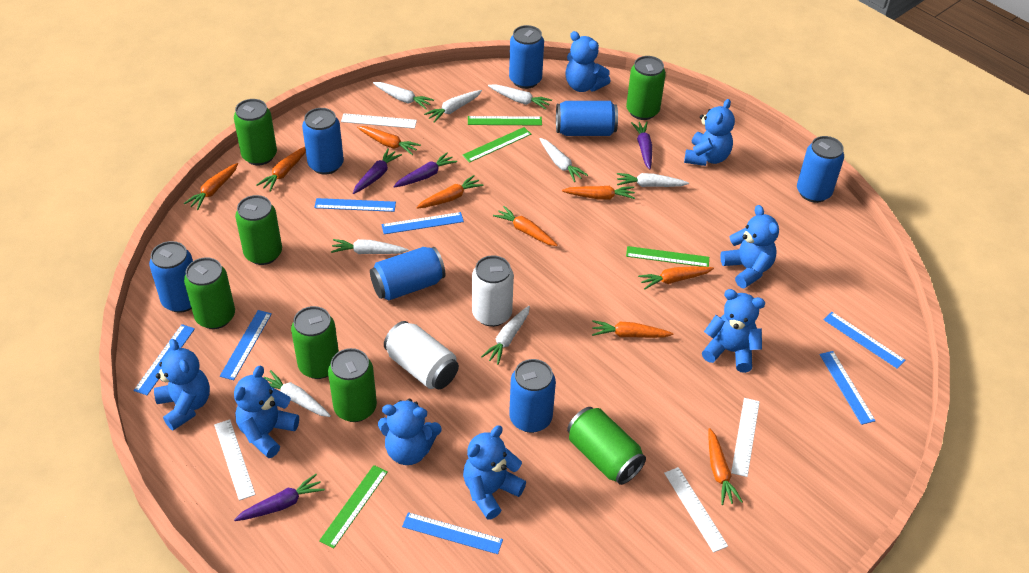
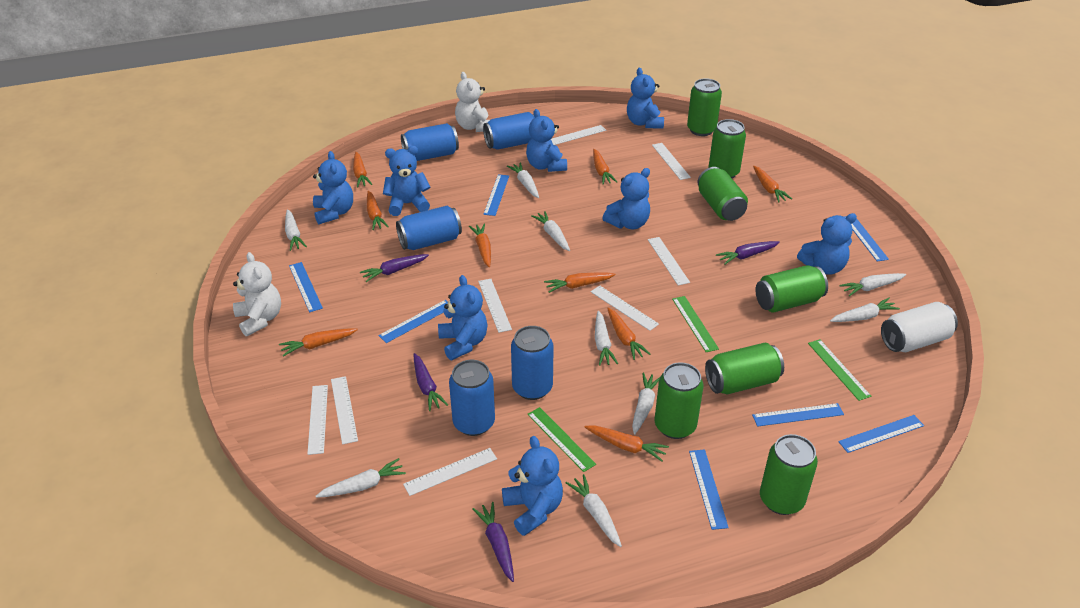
blue can: 7 -> 5
green ruler: 4 -> 3
white can: 2 -> 1
white carrot: 8 -> 9
white ruler: 4 -> 8
white teddy bear: 0 -> 2

